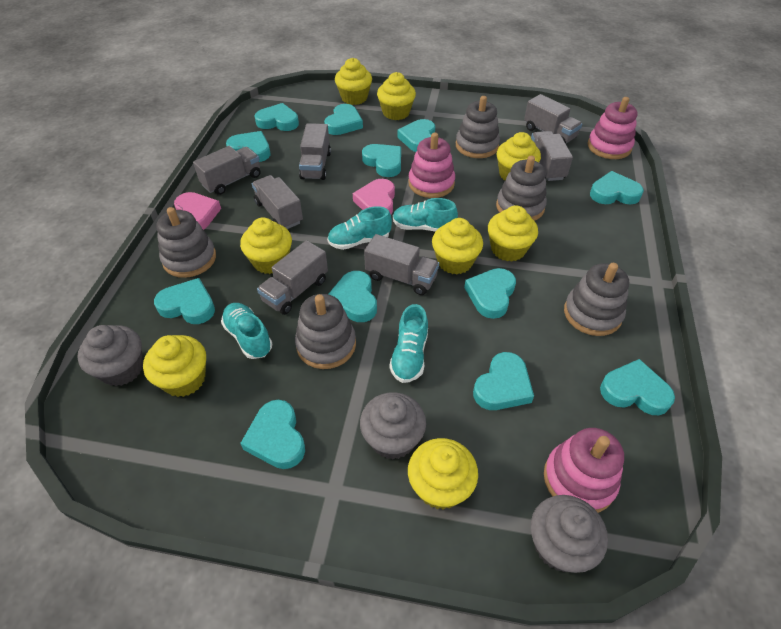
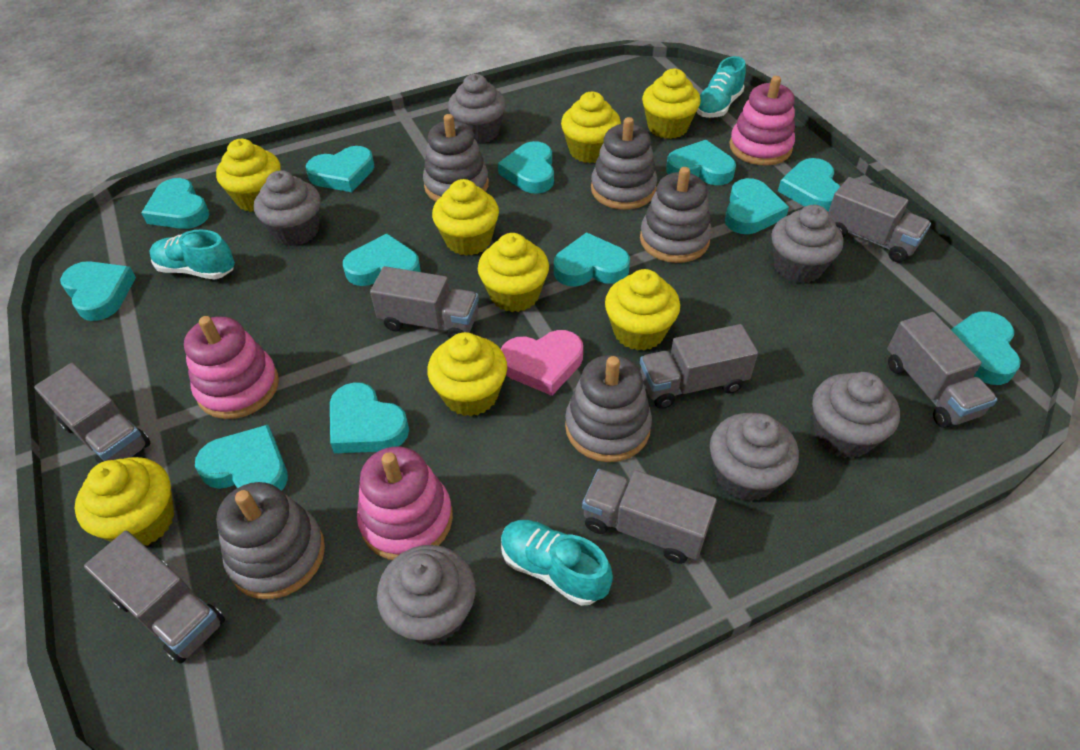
grey cupcake: 3 -> 6
pink heart: 2 -> 1
turquoise shoe: 4 -> 3

